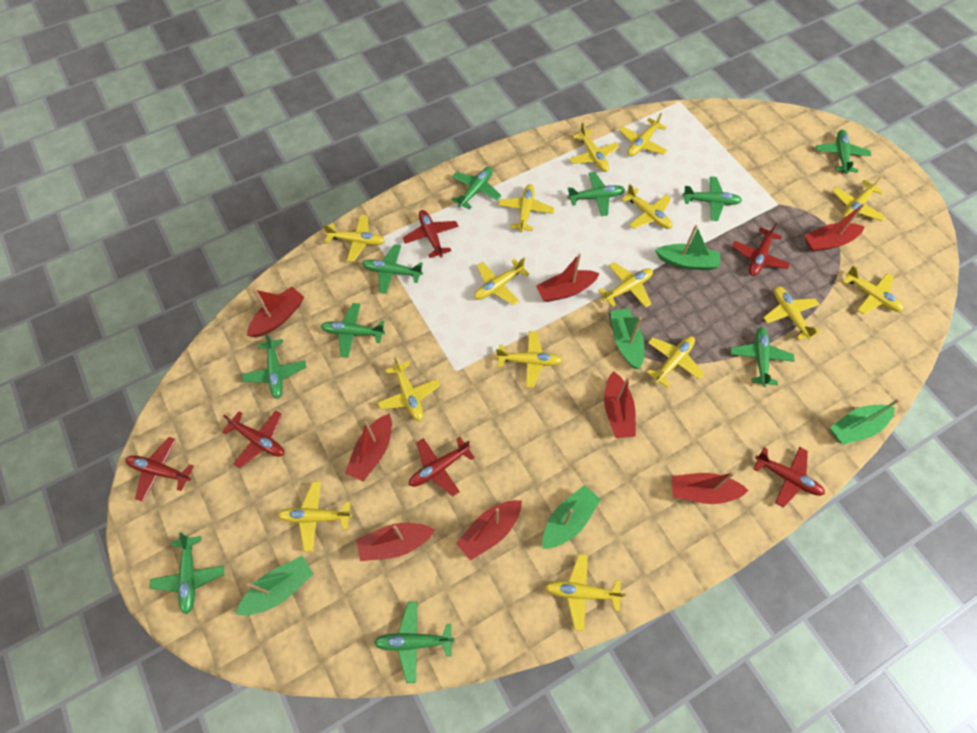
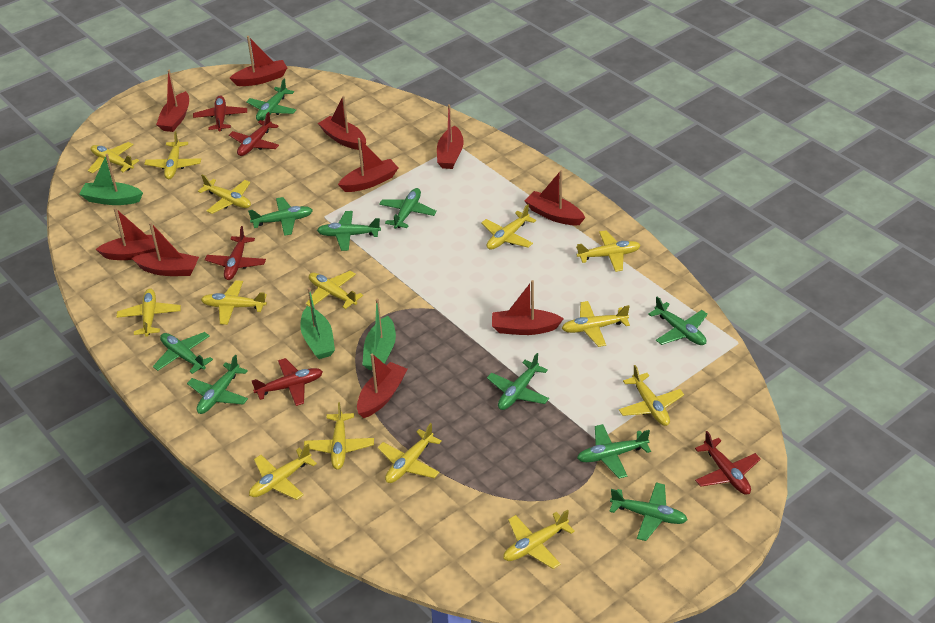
green boat: 5 -> 3
red boat: 8 -> 10
red plane: 6 -> 5
yellow plane: 15 -> 14

